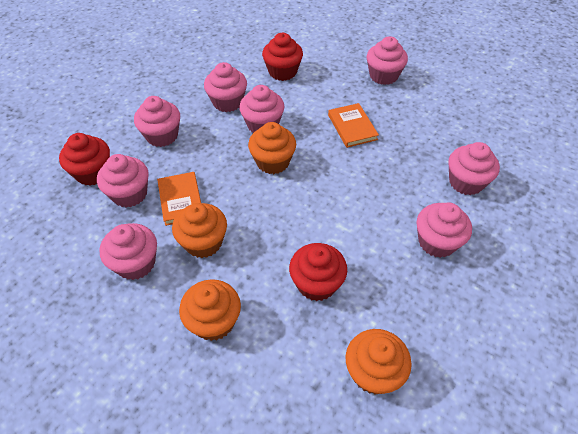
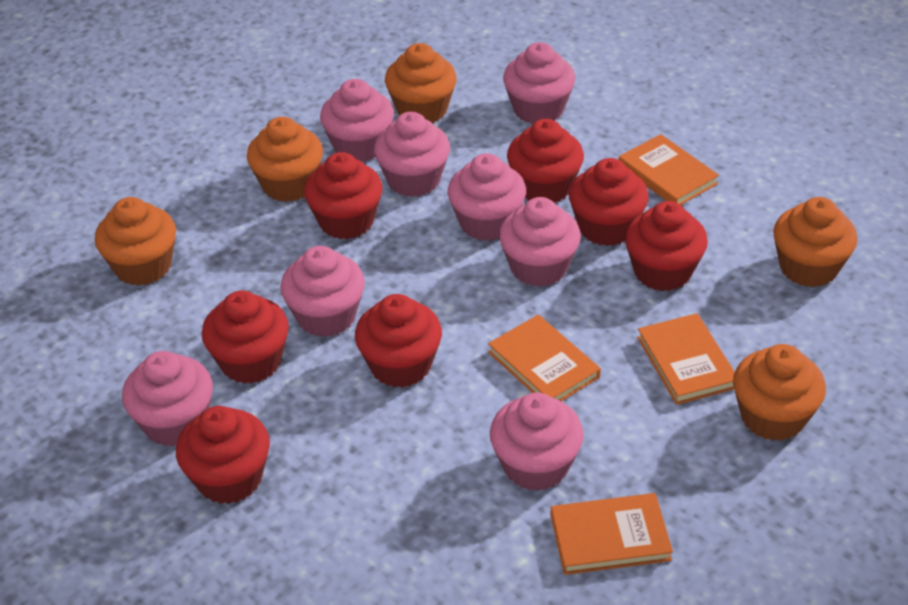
orange book: 2 -> 4
orange cupcake: 4 -> 5
red cupcake: 3 -> 7

